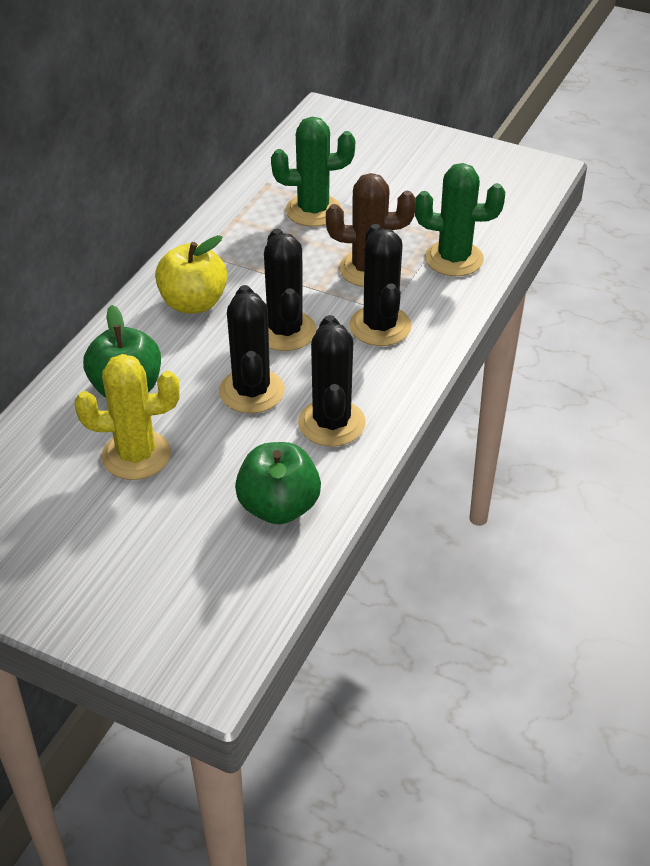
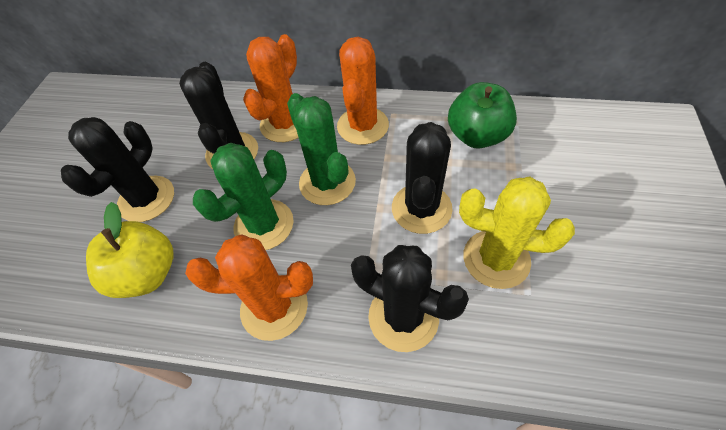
brown cactus: 1 -> 0
green apple: 2 -> 1
orange cactus: 0 -> 3

